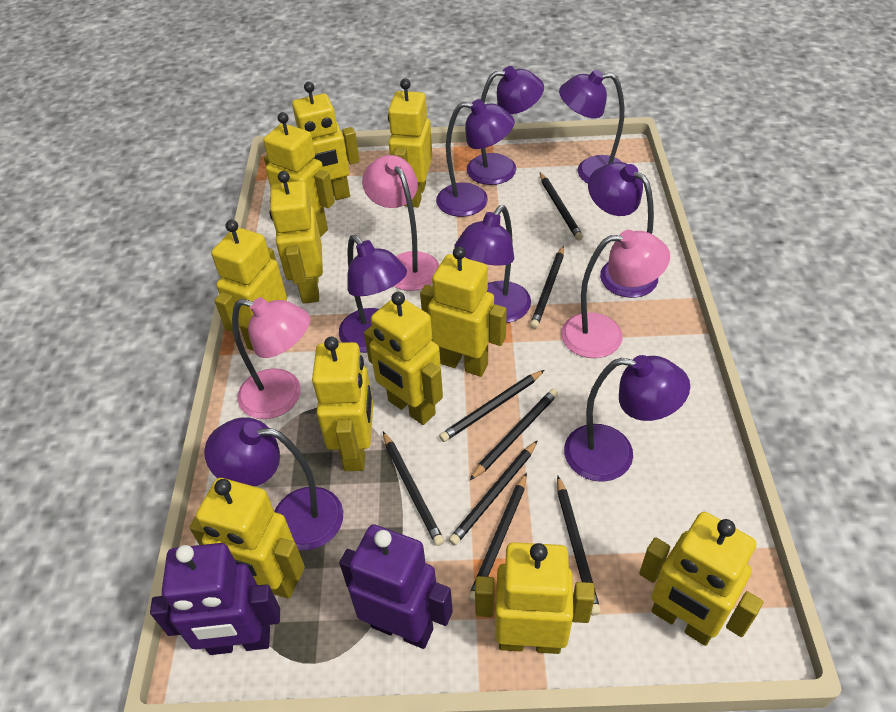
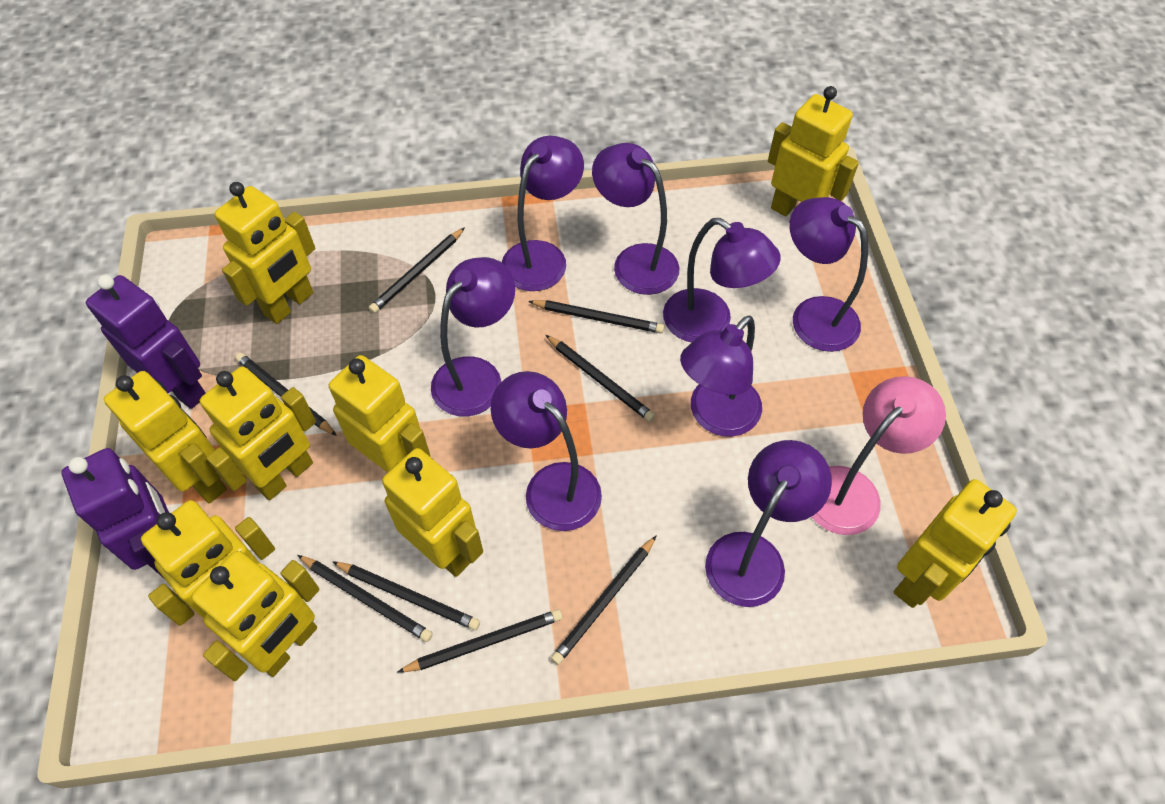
pink lamp: 3 -> 1
yellow robot: 11 -> 9

